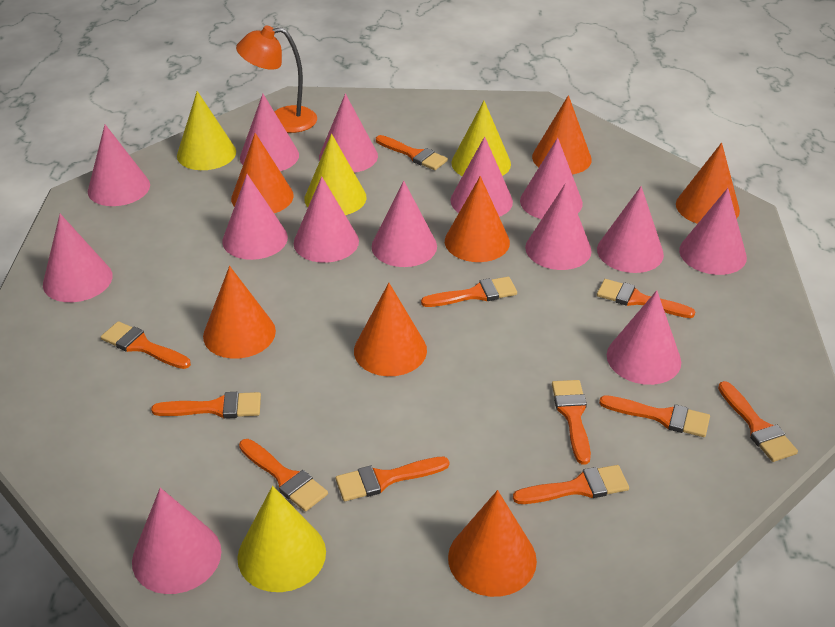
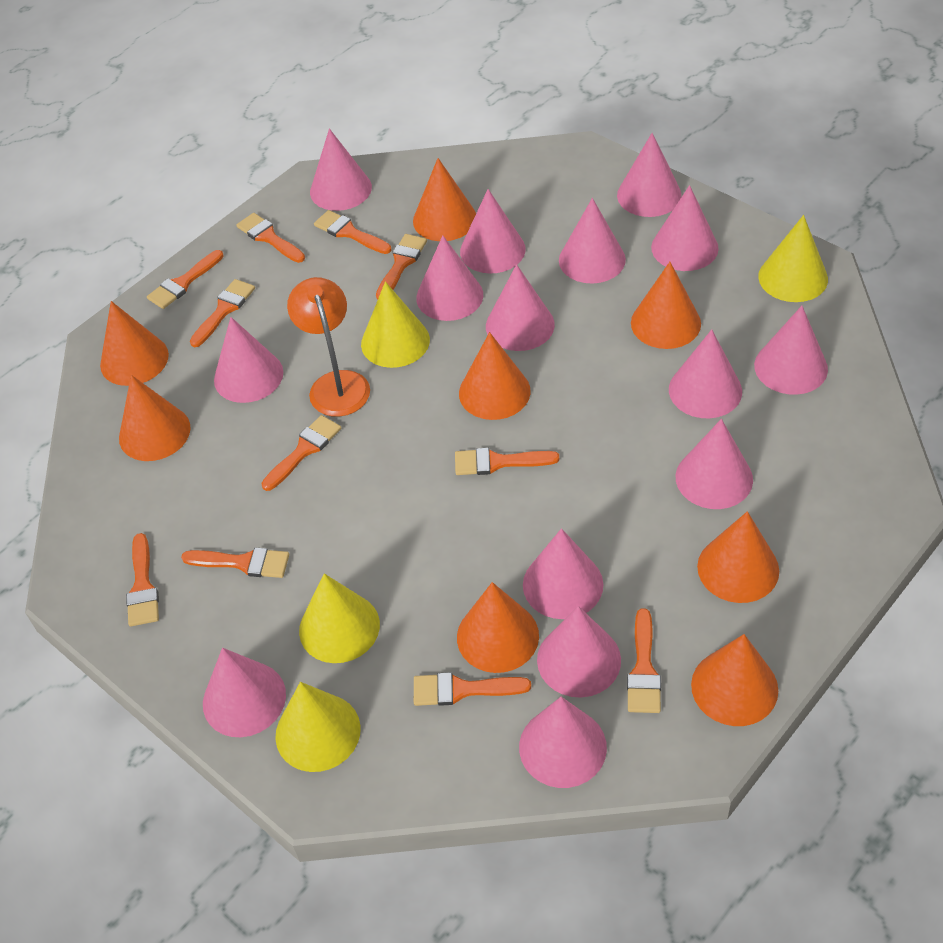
orange cone: 7 -> 8
pink cone: 14 -> 15

